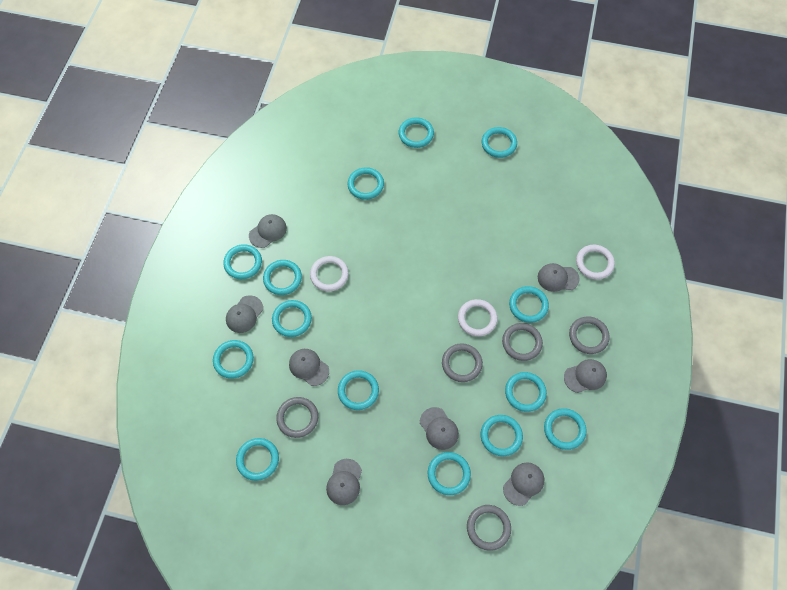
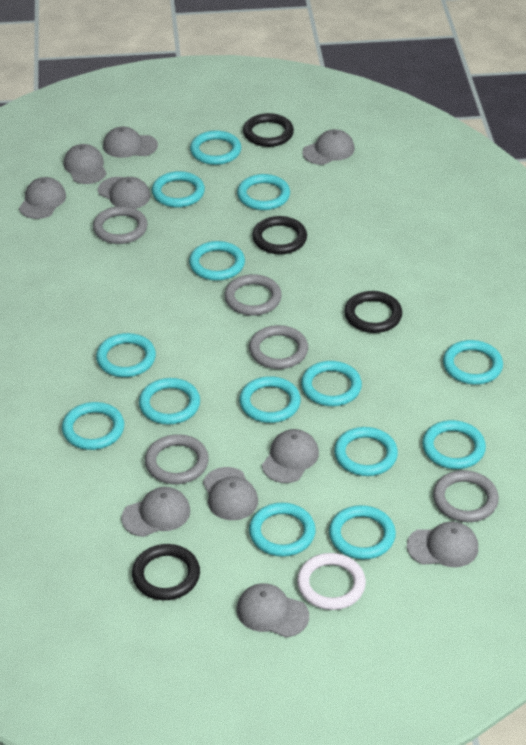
black ring: 0 -> 4
grey cap: 8 -> 10
white ring: 3 -> 1

